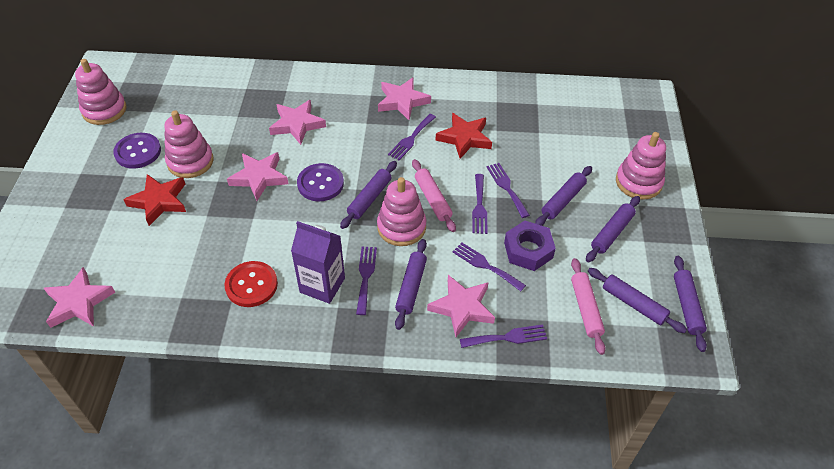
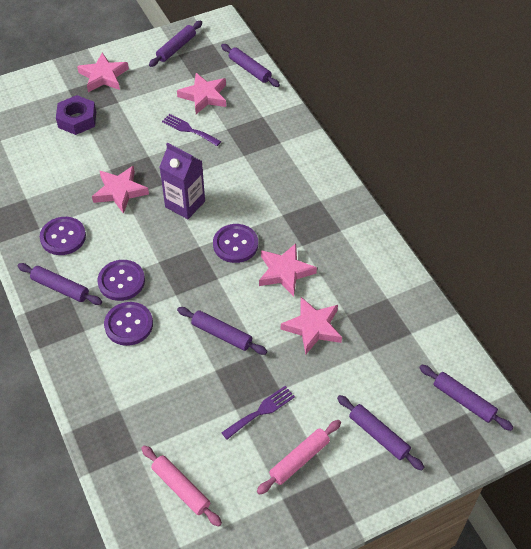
pink stacking toy: 4 -> 0
purple button: 2 -> 4
purple fork: 6 -> 2
red button: 1 -> 0
red star: 2 -> 0

